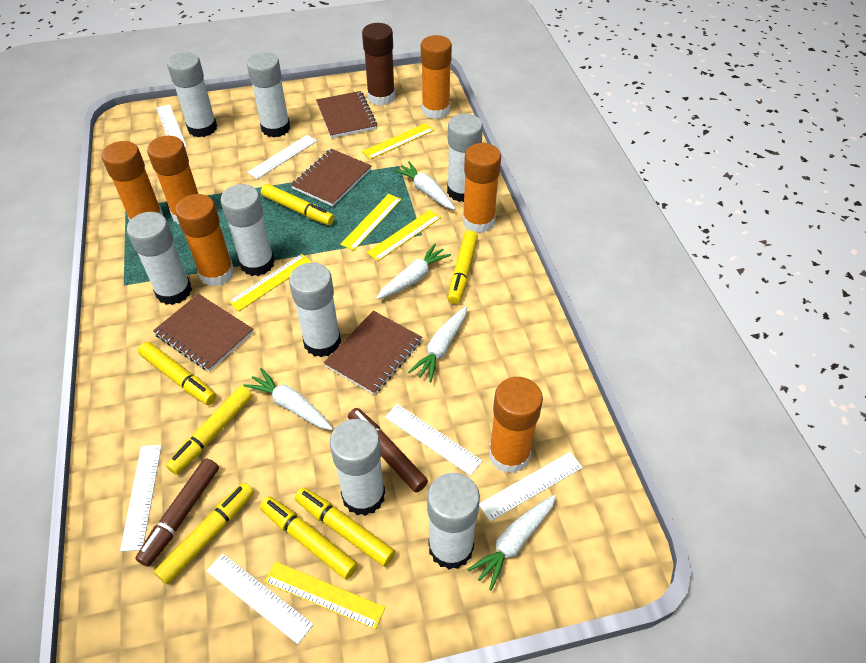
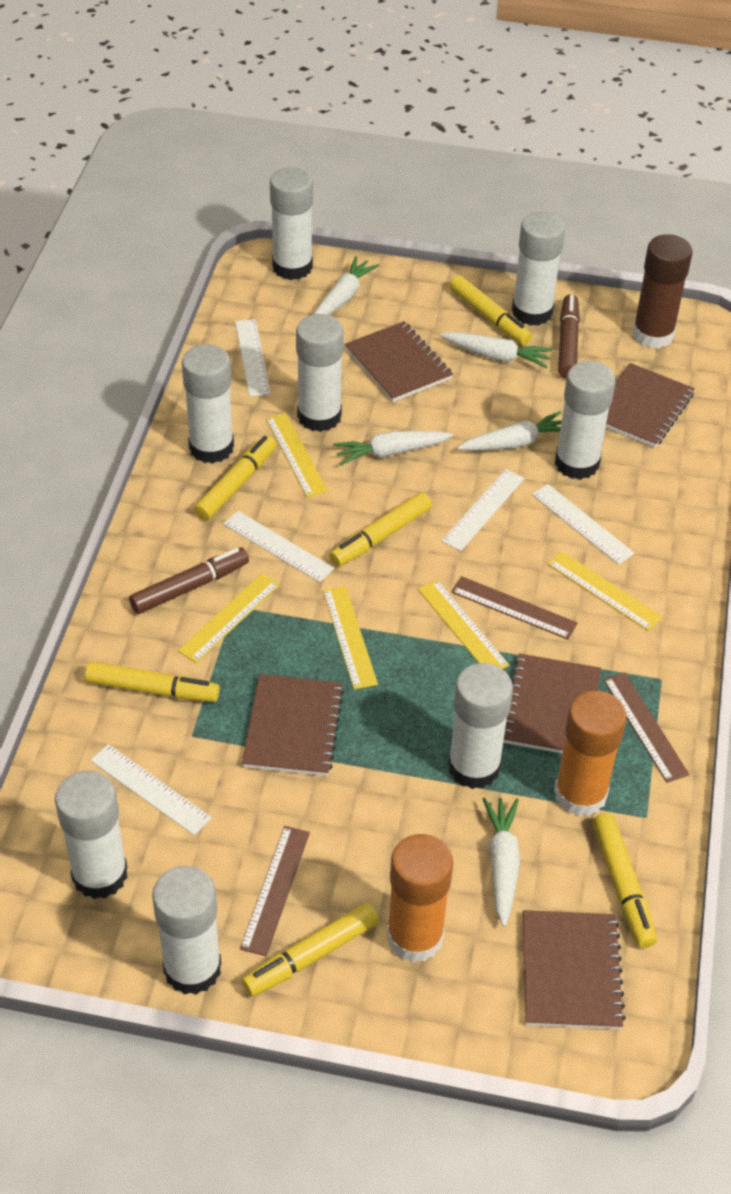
brown notebook: 4 -> 5
brown ruler: 0 -> 3
orange glue stick: 6 -> 2
white ruler: 6 -> 5
yellow marker: 7 -> 6

